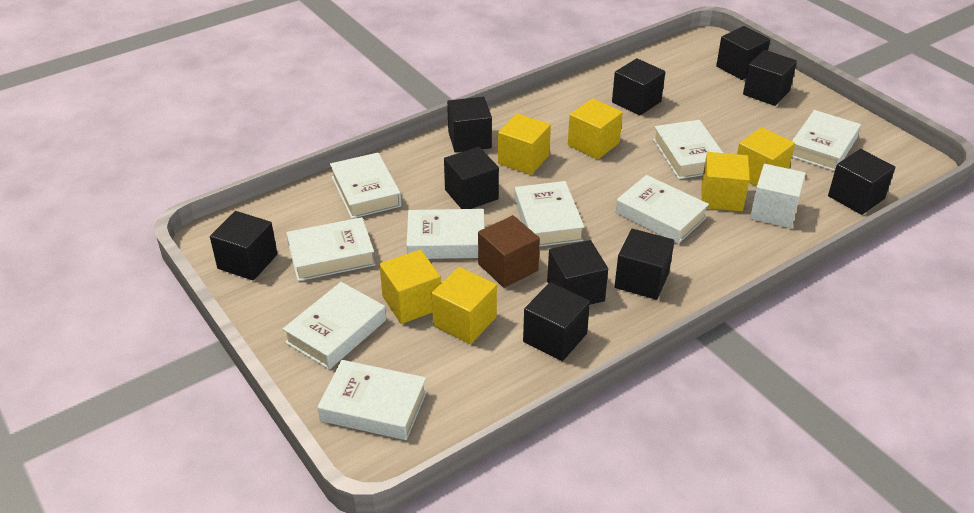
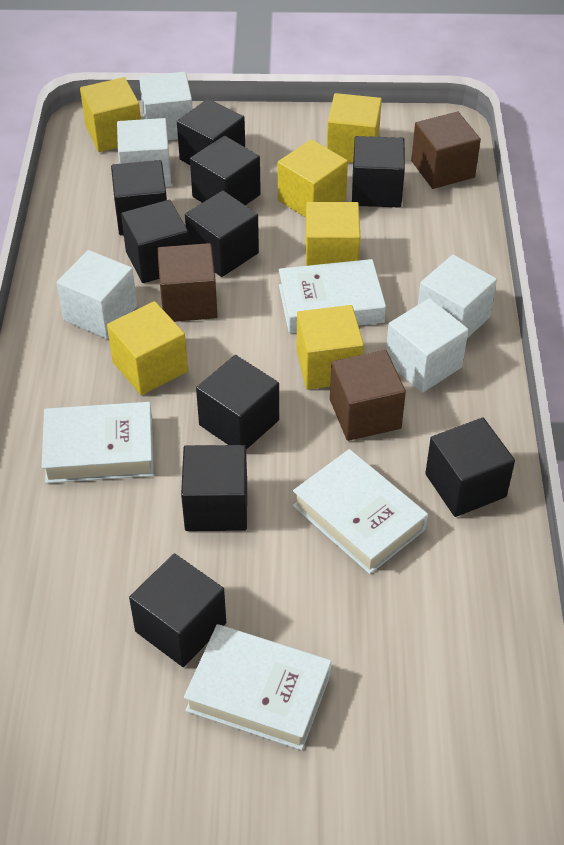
brown cube: 1 -> 3
white book: 9 -> 4
white cube: 1 -> 5

